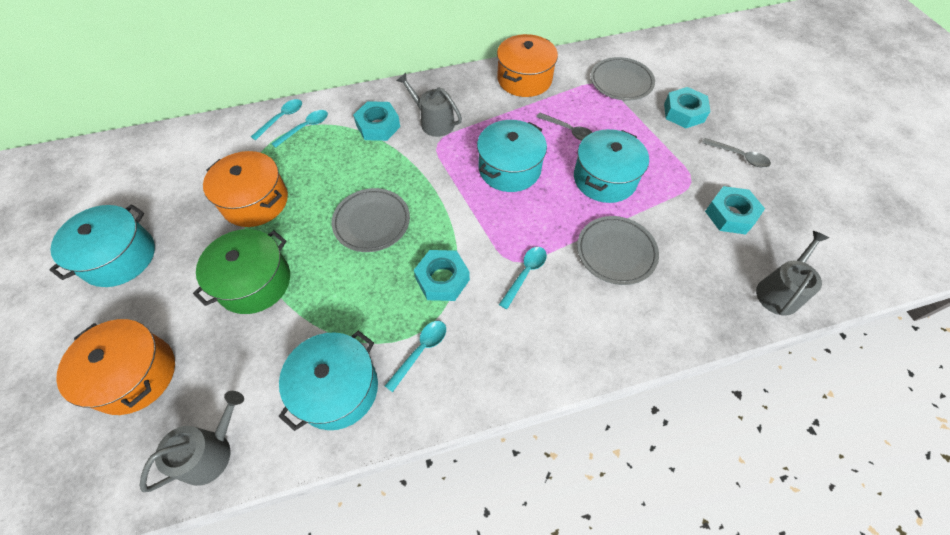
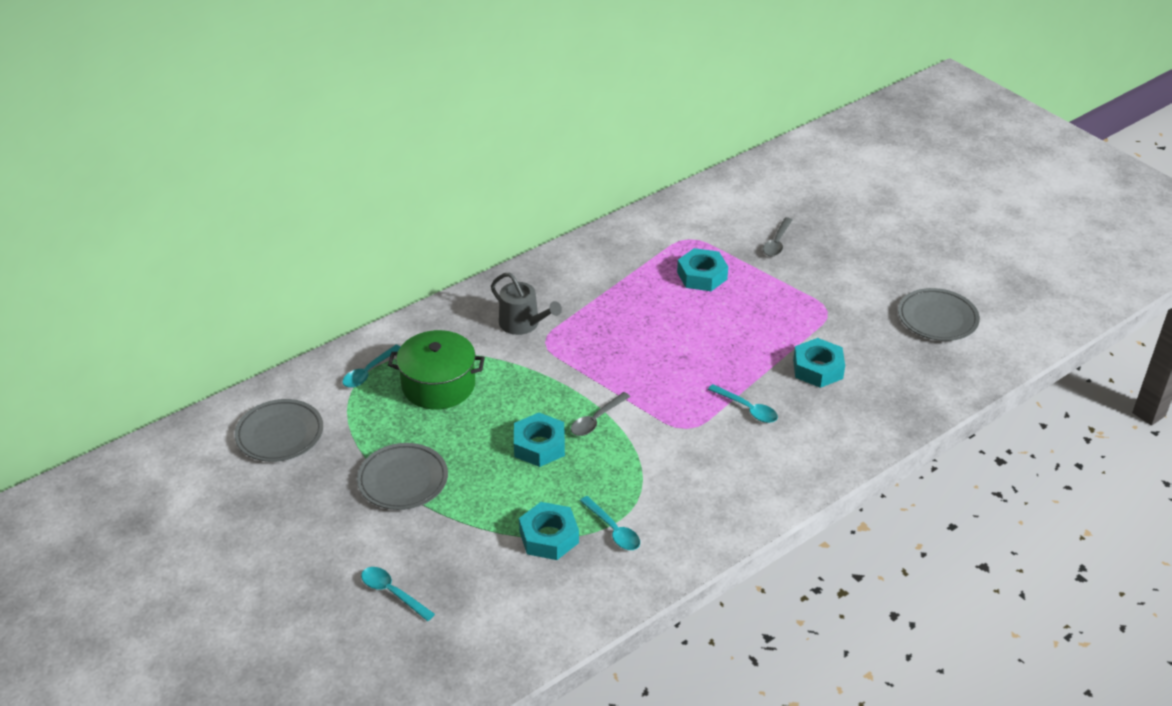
grey watering can: 3 -> 1
orange pot: 3 -> 0
turquoise pot: 4 -> 0

